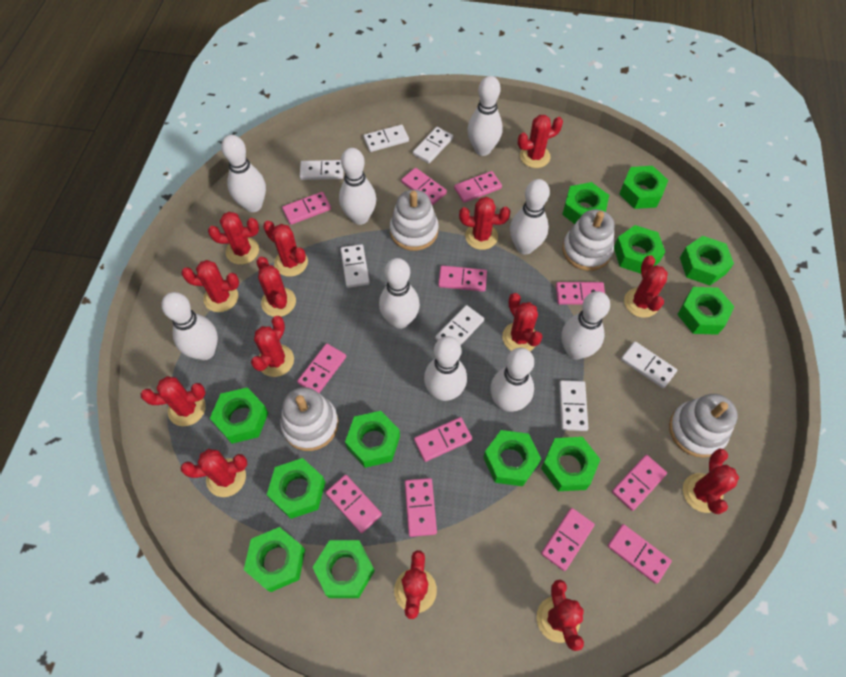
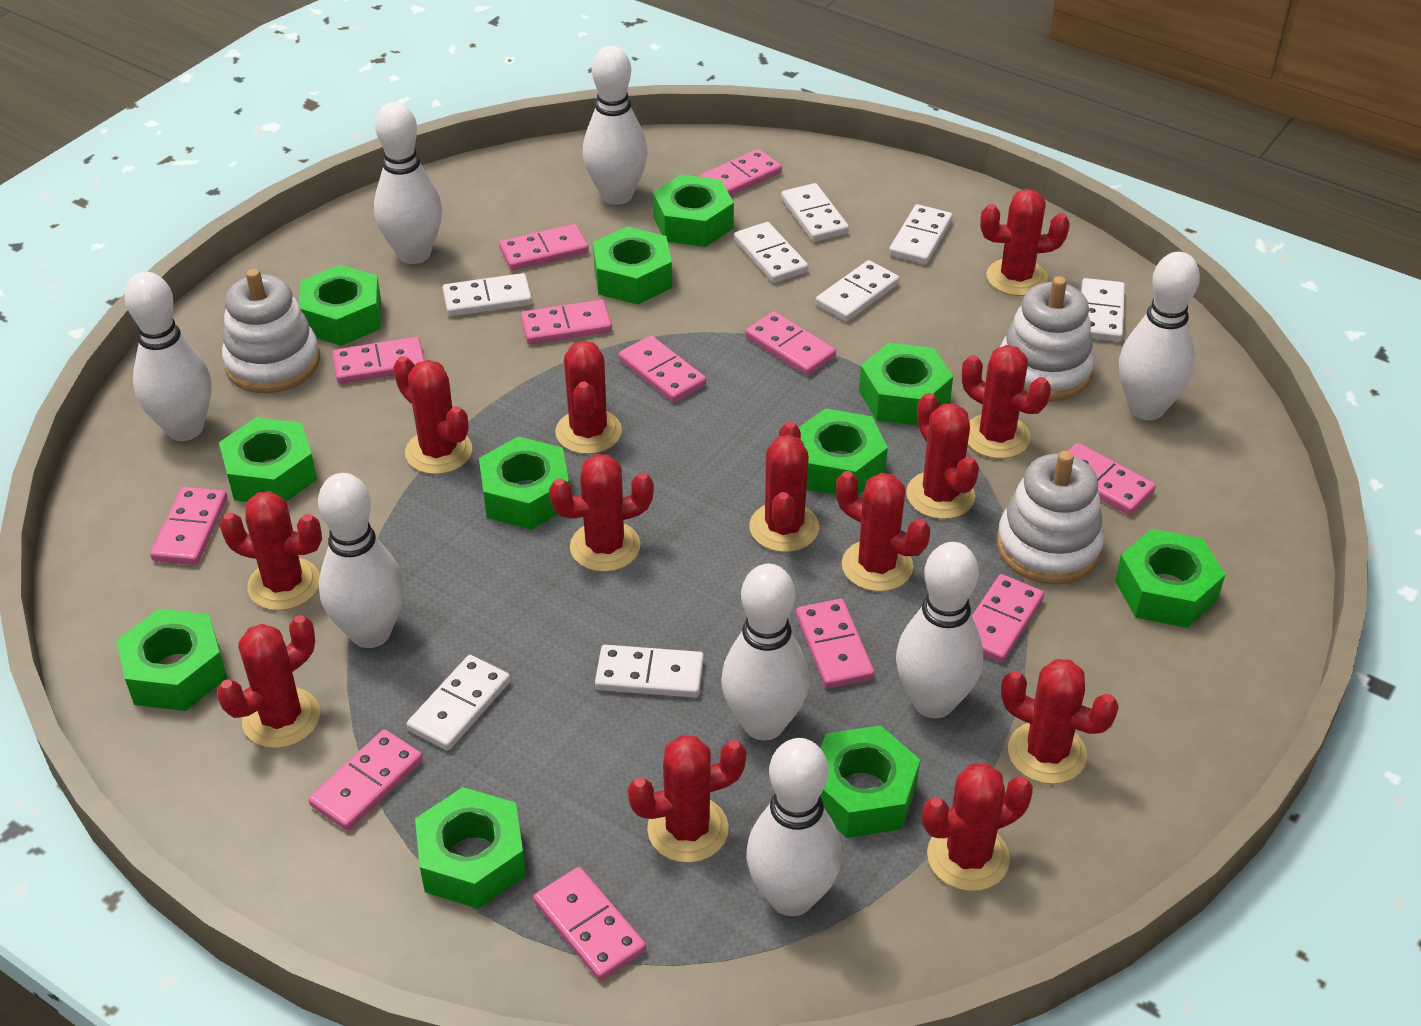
green nut: 12 -> 11
red cactus: 14 -> 13
white bowling pin: 9 -> 8
white domino: 7 -> 8
white stacking toy: 4 -> 3

